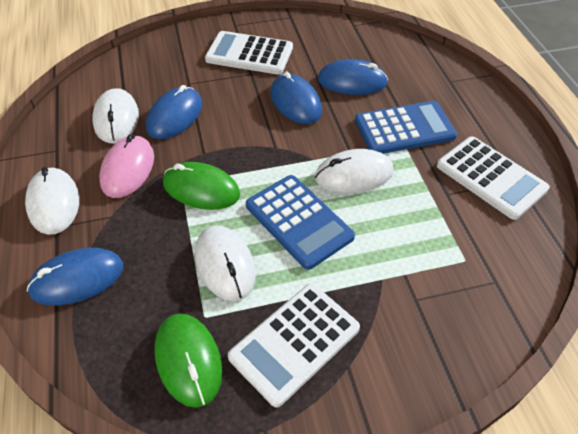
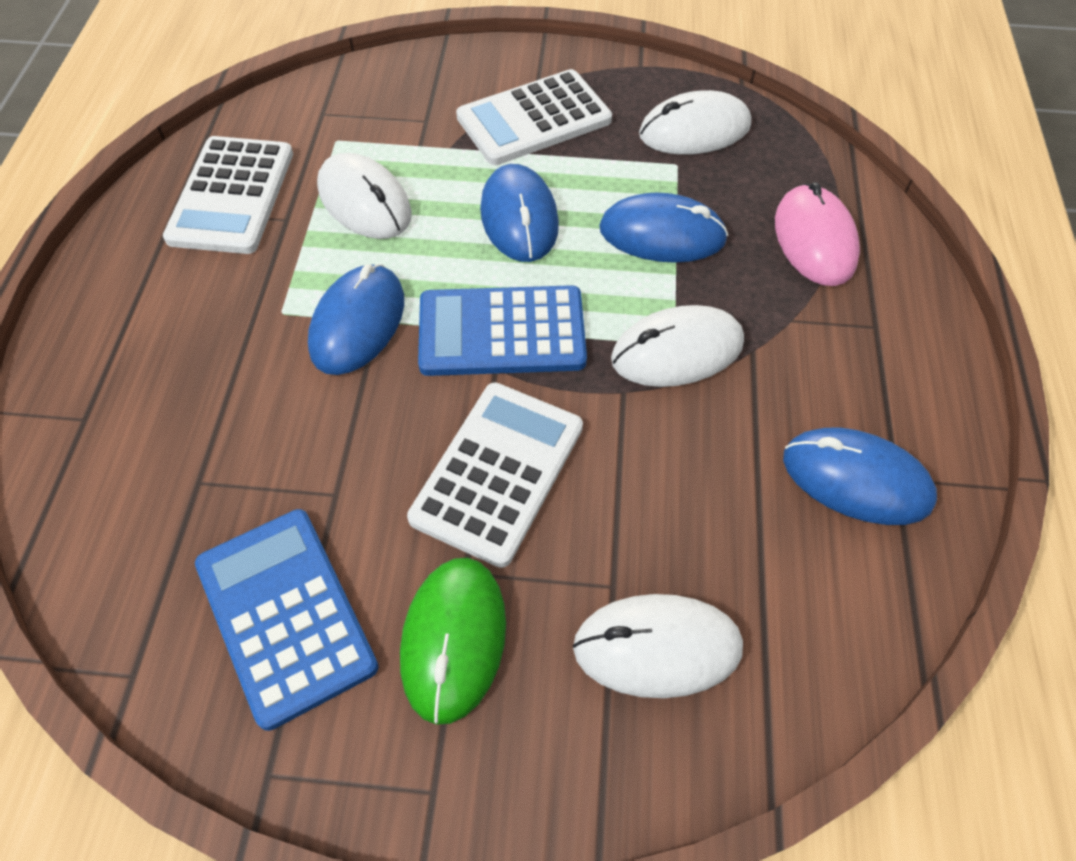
green mouse: 2 -> 1

